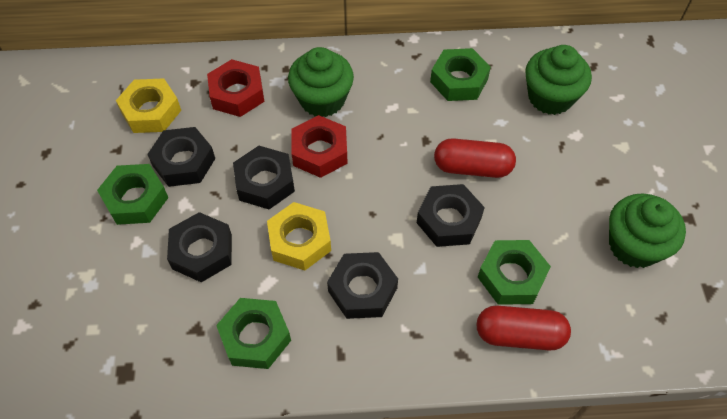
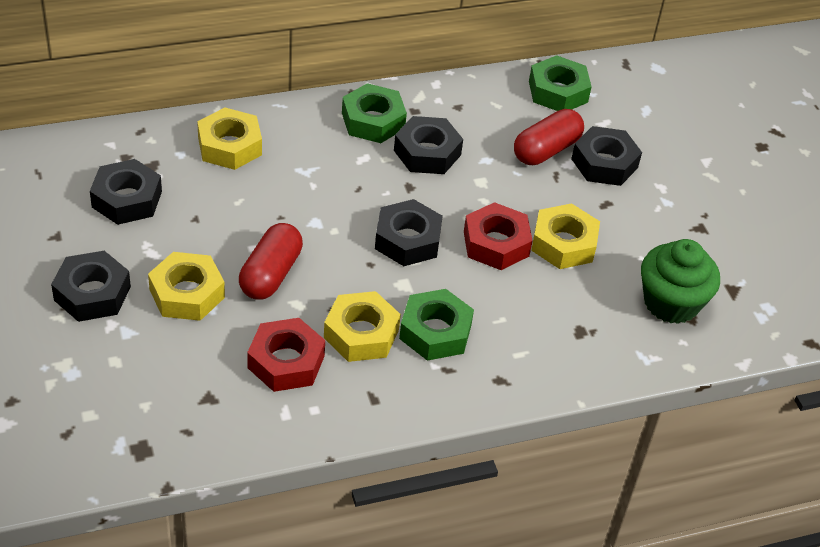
green cupcake: 3 -> 1
green nut: 4 -> 3
yellow nut: 2 -> 4

